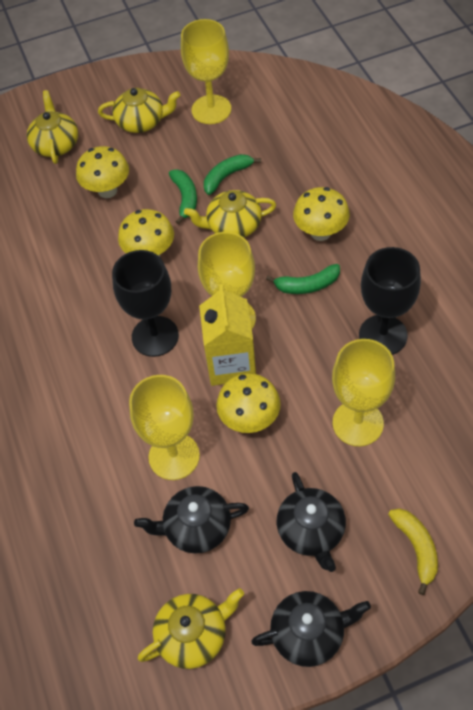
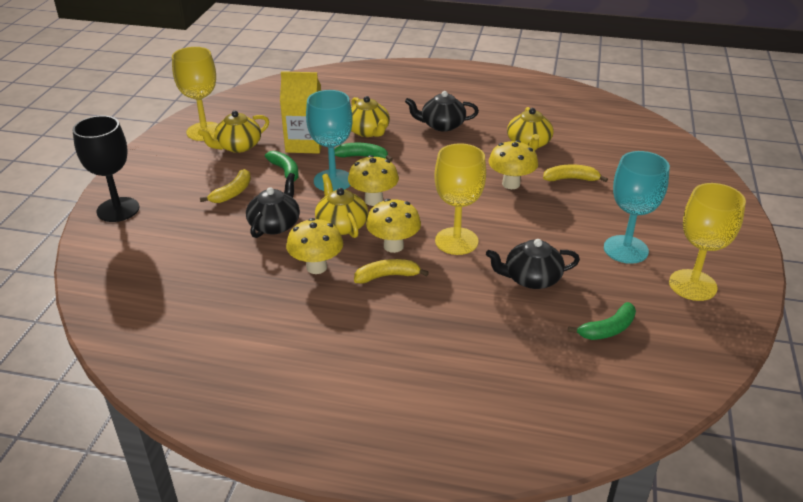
black goblet: 2 -> 1
turquoise goblet: 0 -> 2
yellow banana: 1 -> 3
yellow goblet: 4 -> 3

